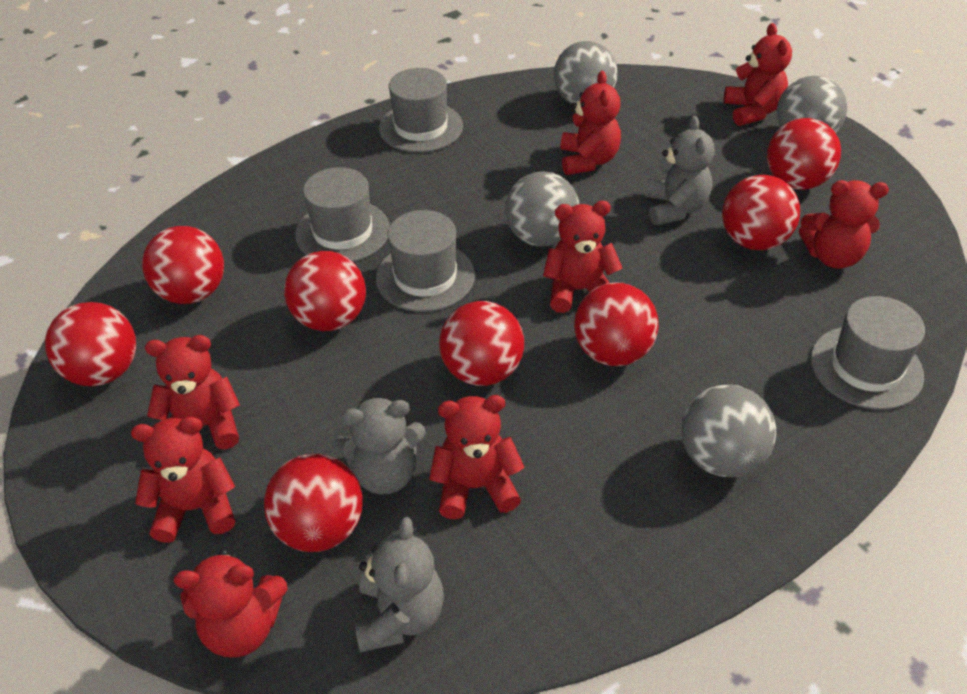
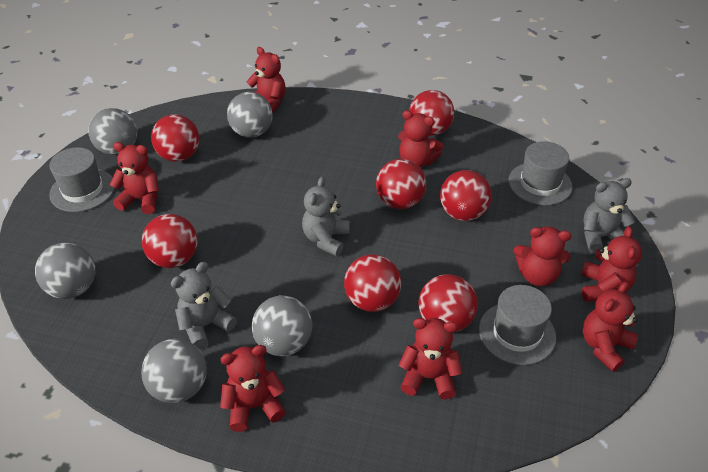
grey ball: 4 -> 5
grey hat: 4 -> 3
red ball: 8 -> 7

